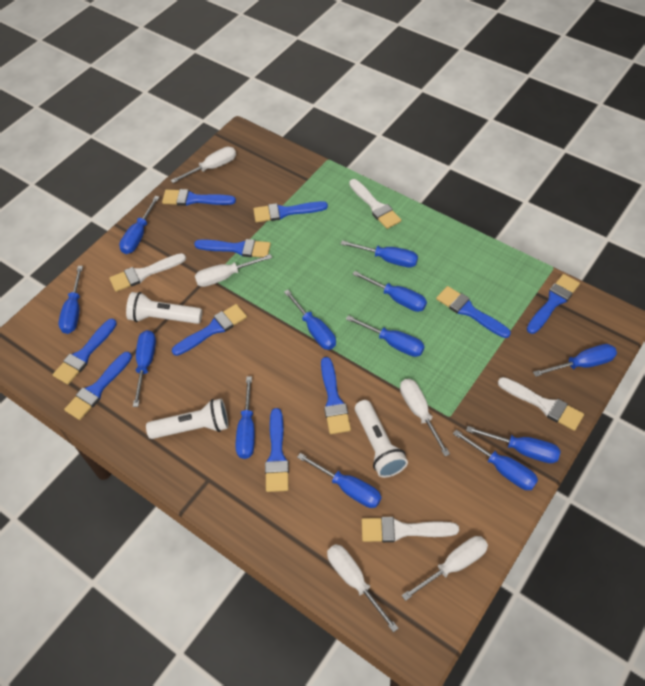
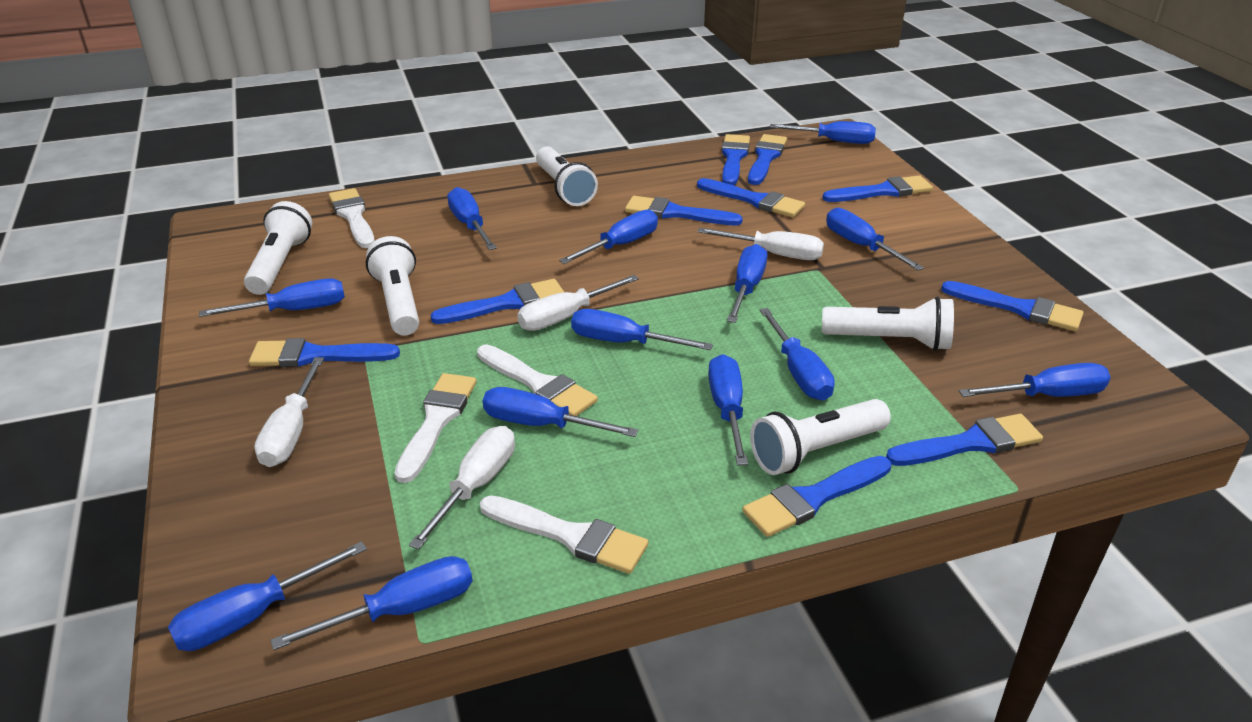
blue screwdriver: 12 -> 13
white flashlight: 3 -> 5
white screwdriver: 5 -> 4

